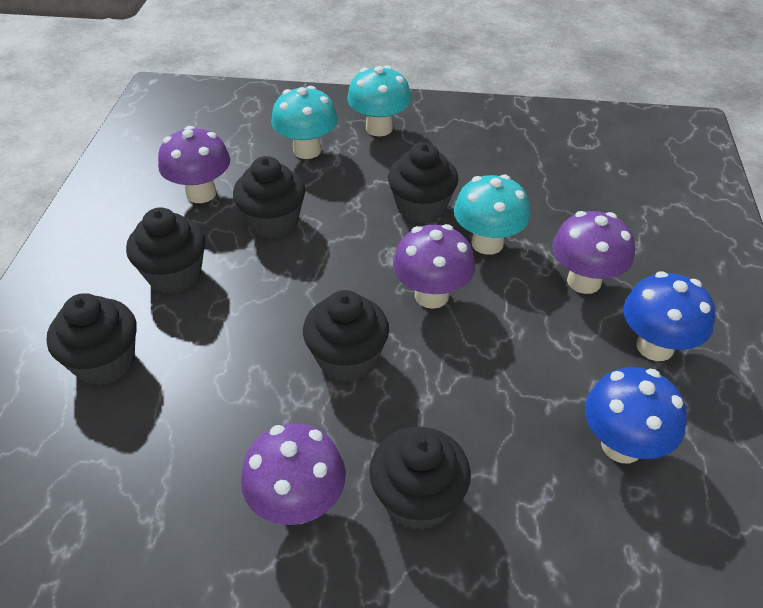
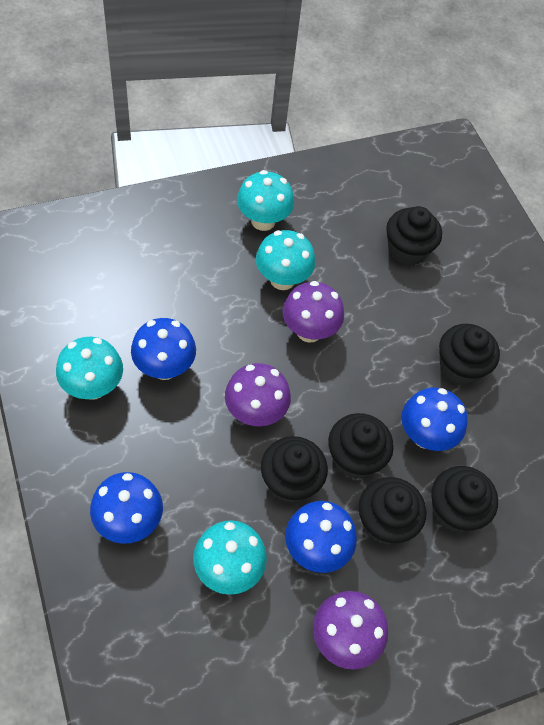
blue mushroom: 2 -> 4
purple mushroom: 4 -> 3
turquoise mushroom: 3 -> 4

